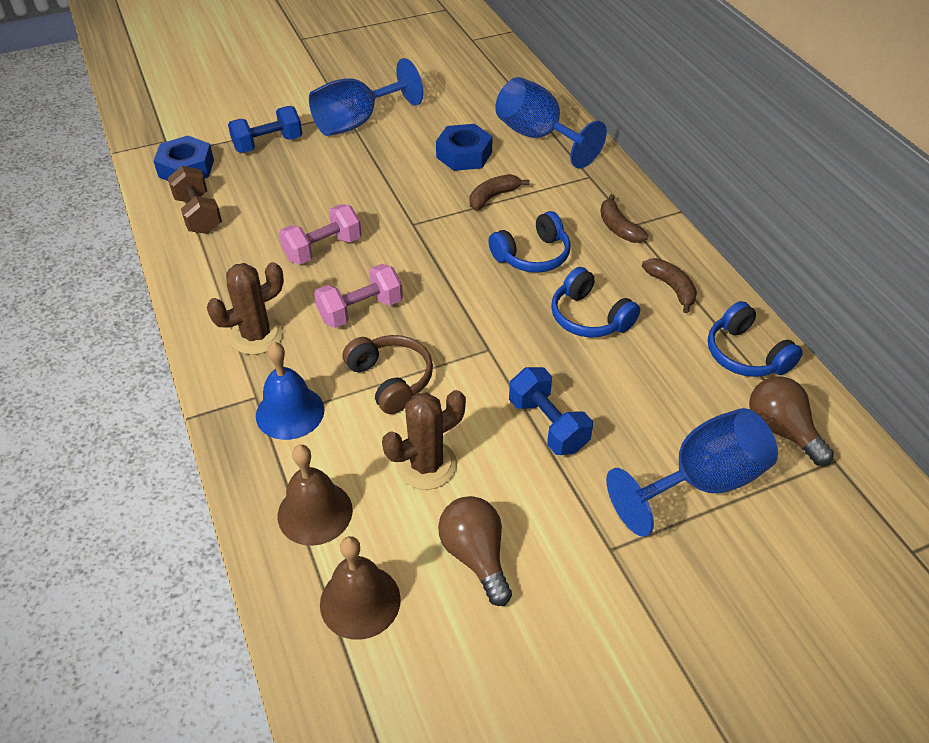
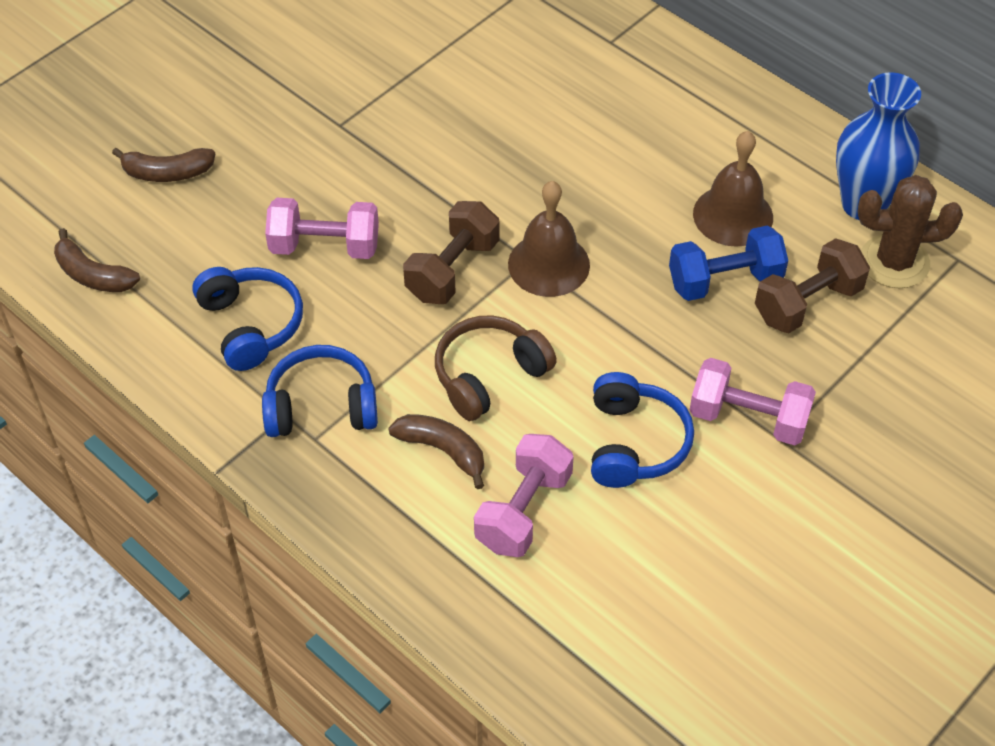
blue bell: 1 -> 0
blue dumbbell: 2 -> 1
blue goblet: 3 -> 0
blue nut: 2 -> 0
blue vase: 0 -> 1
brown cactus: 2 -> 1
brown dumbbell: 1 -> 2
brown light bulb: 2 -> 0
pink dumbbell: 2 -> 3

